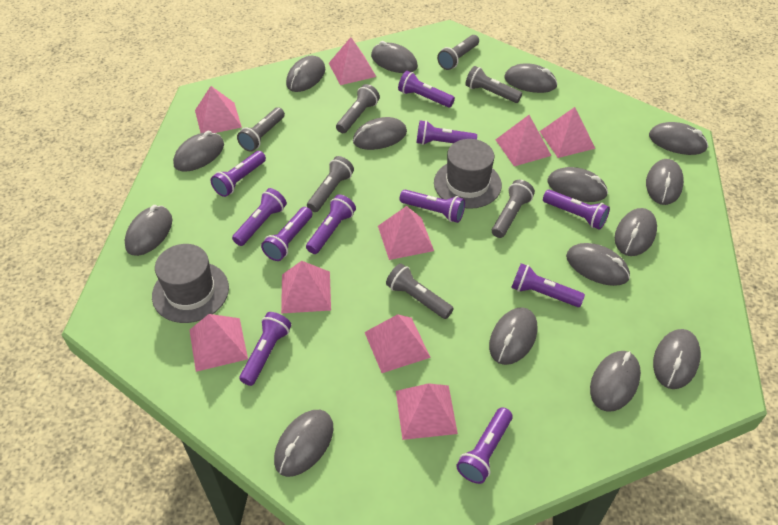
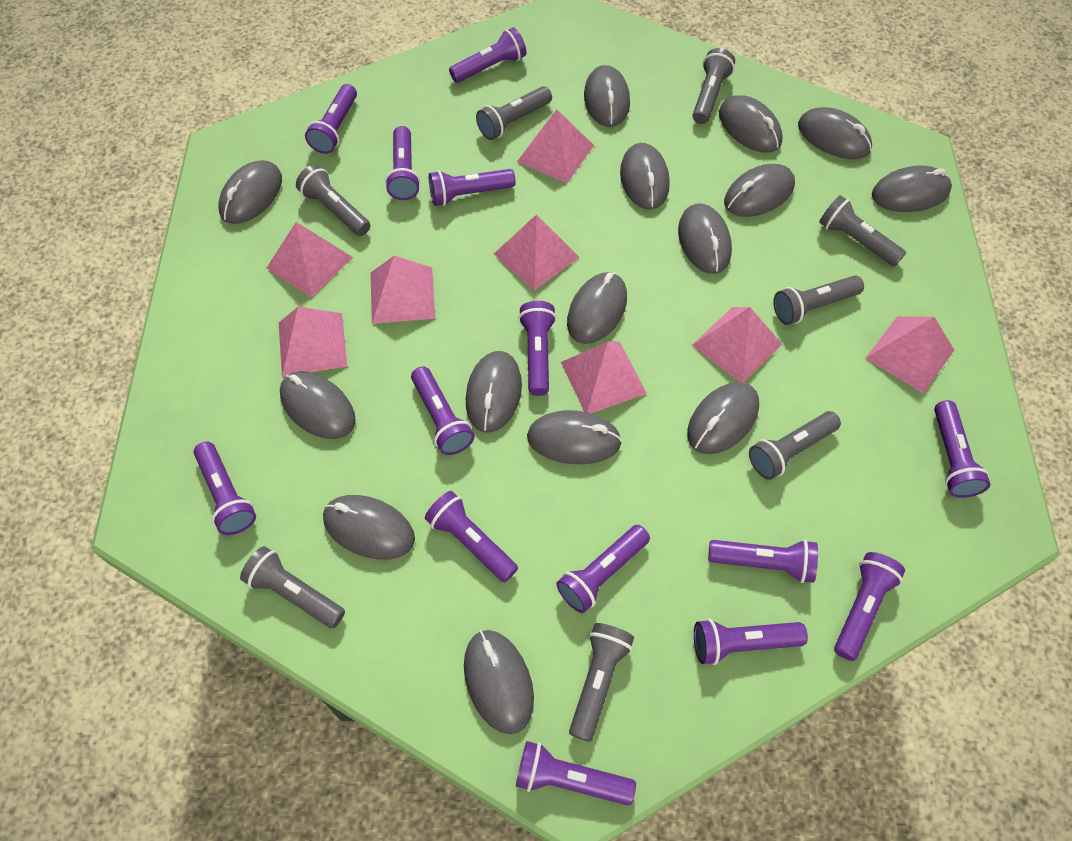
grey flashlight: 7 -> 8
grey hat: 2 -> 0
pink pyramid: 9 -> 8
purple flashlight: 11 -> 14

